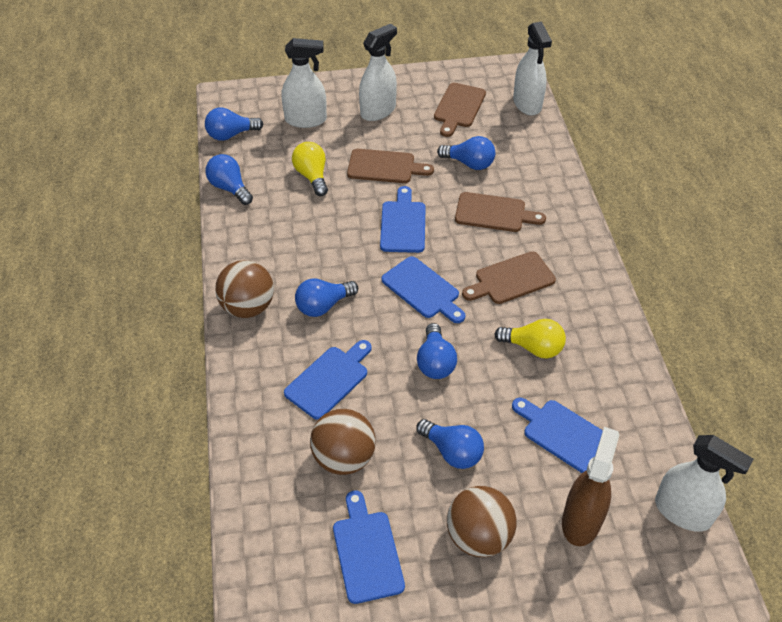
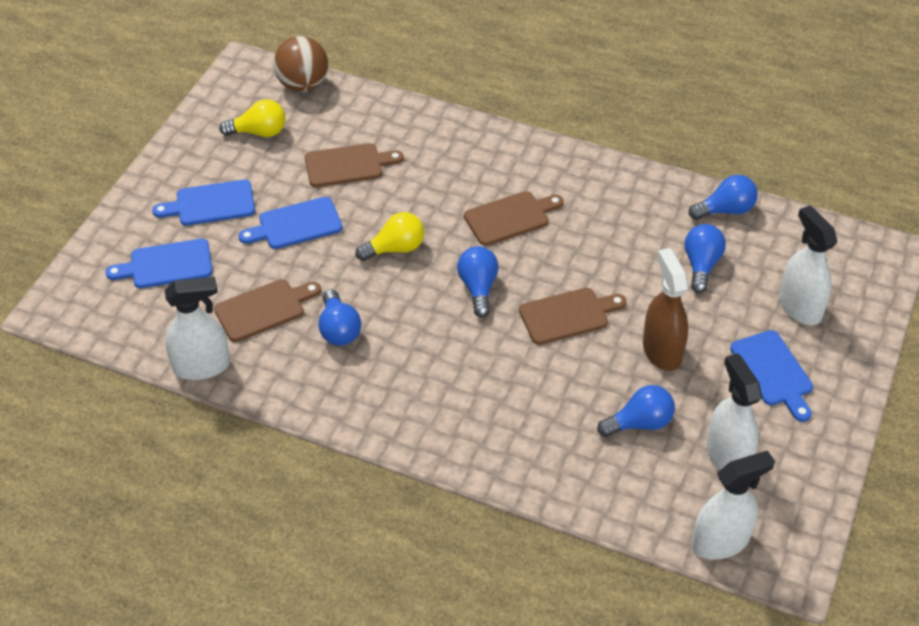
blue cutting board: 5 -> 4
blue light bulb: 6 -> 5
brown ball: 3 -> 1

